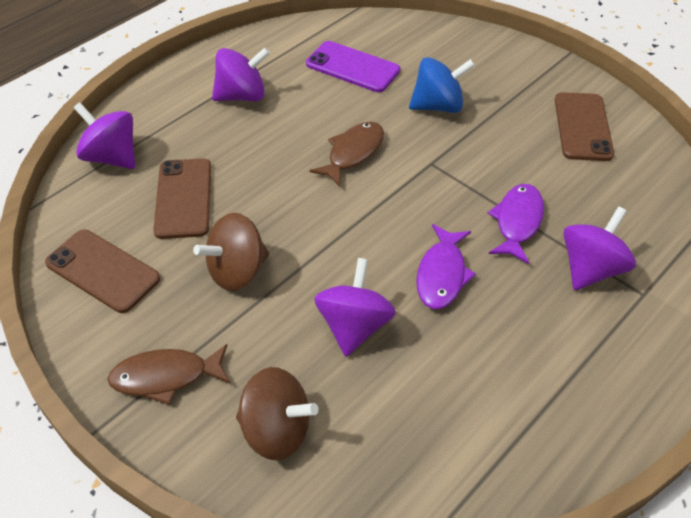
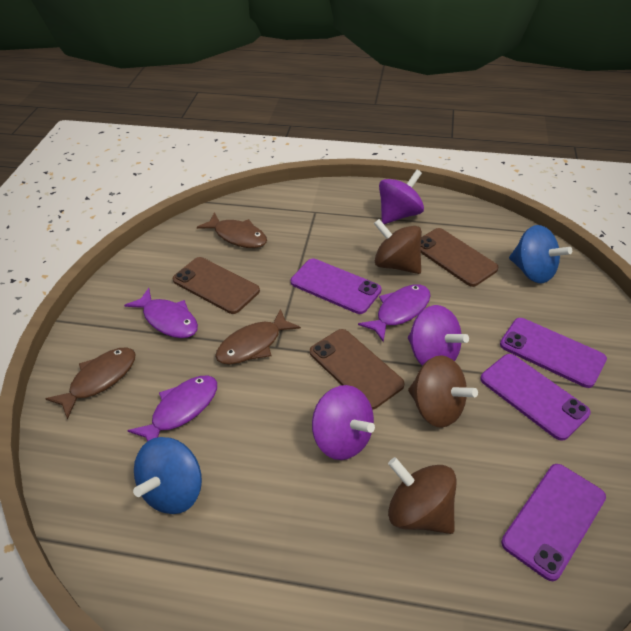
blue spinning top: 1 -> 2
brown fish: 2 -> 3
brown spinning top: 2 -> 3
purple fish: 2 -> 3
purple phone: 1 -> 4
purple spinning top: 4 -> 3

